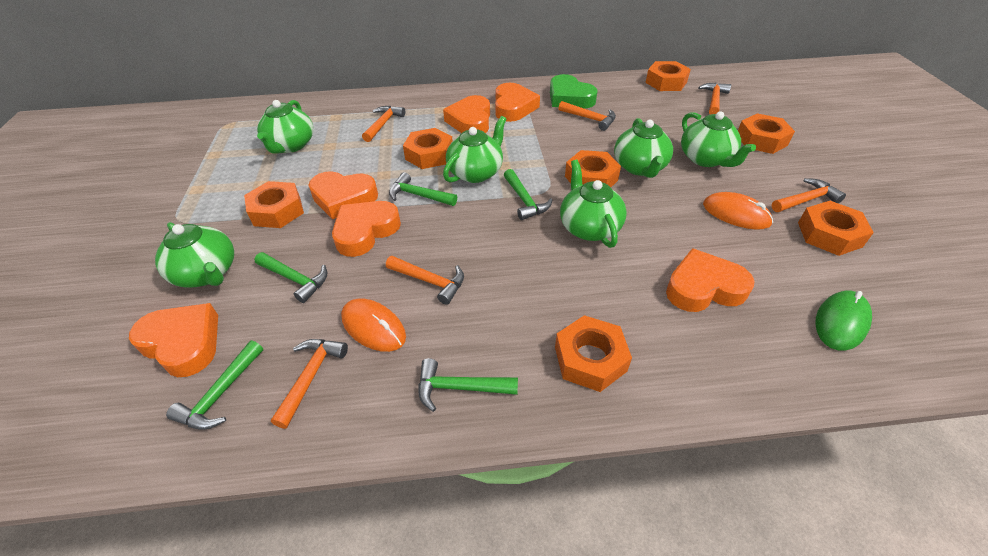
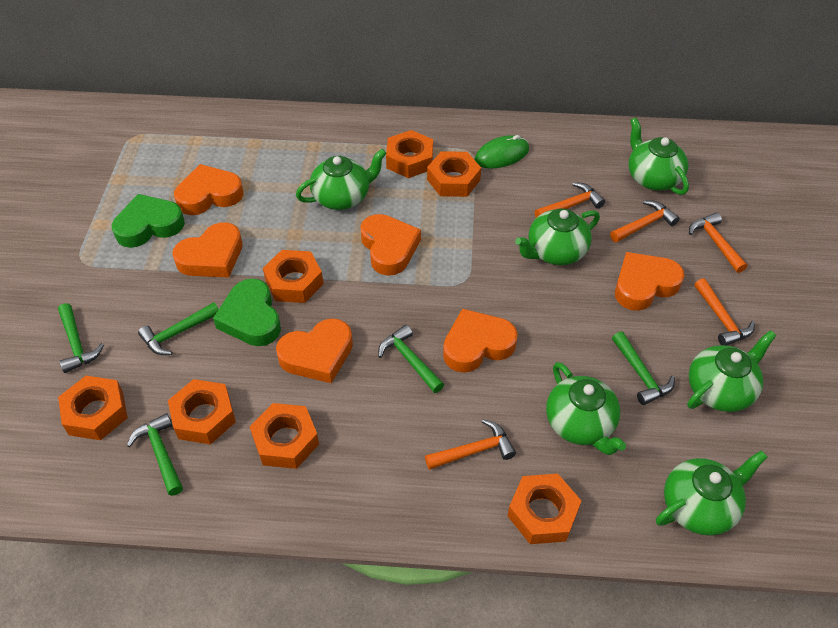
green heart: 1 -> 2
orange hammer: 6 -> 5
orange mouse: 2 -> 0

